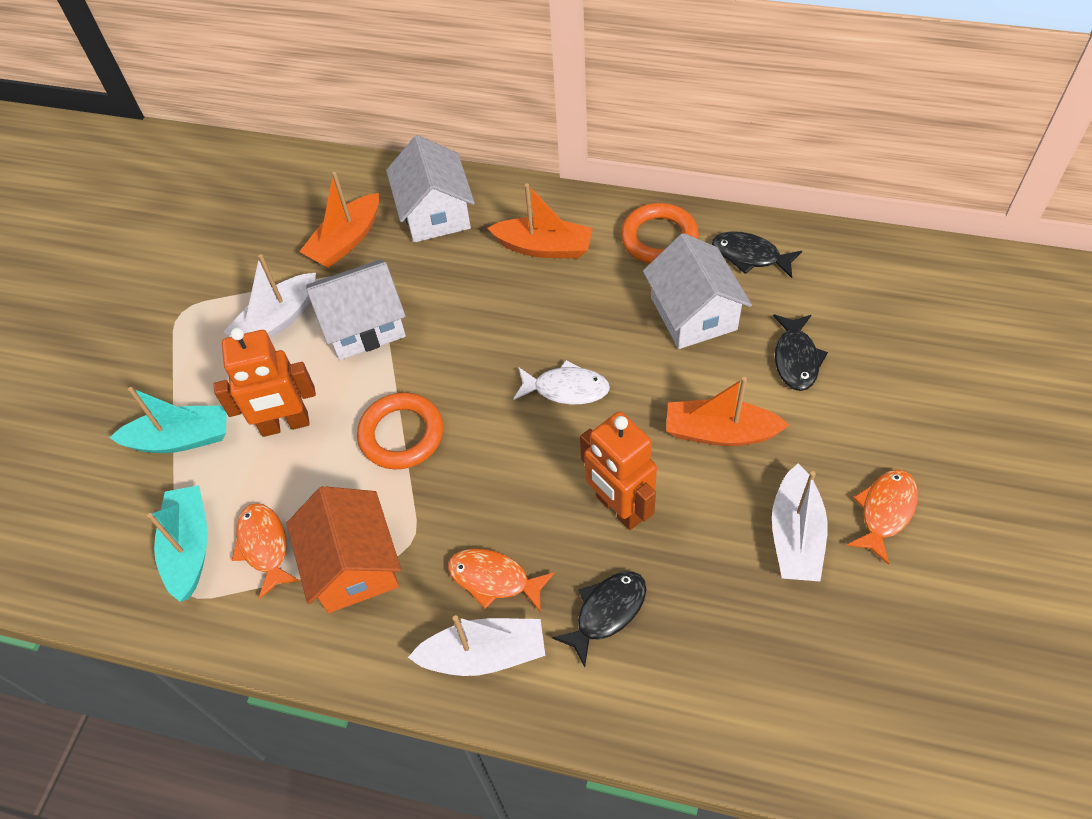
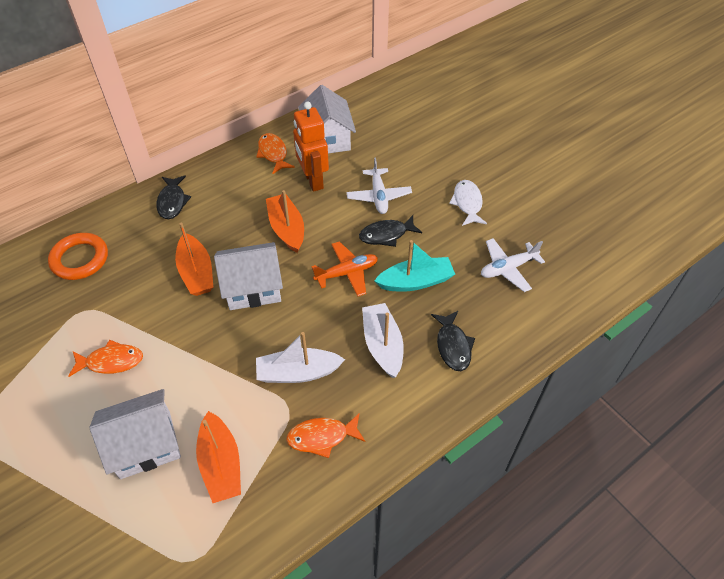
orange house: 1 -> 0
orange plane: 0 -> 1
orange ring: 2 -> 1
orange robot: 2 -> 1
turquoise boat: 2 -> 1
white boat: 3 -> 2
white plane: 0 -> 2

